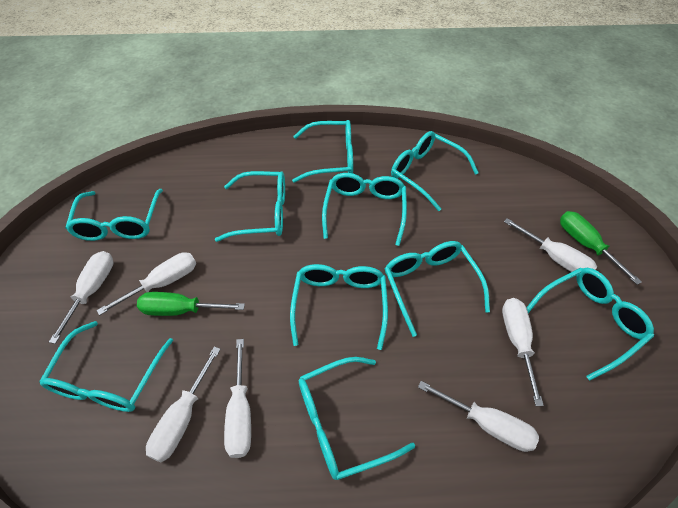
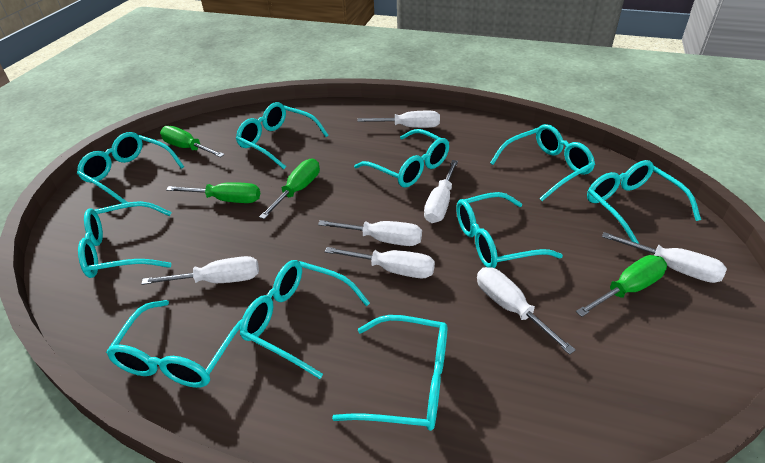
green screwdriver: 2 -> 4

